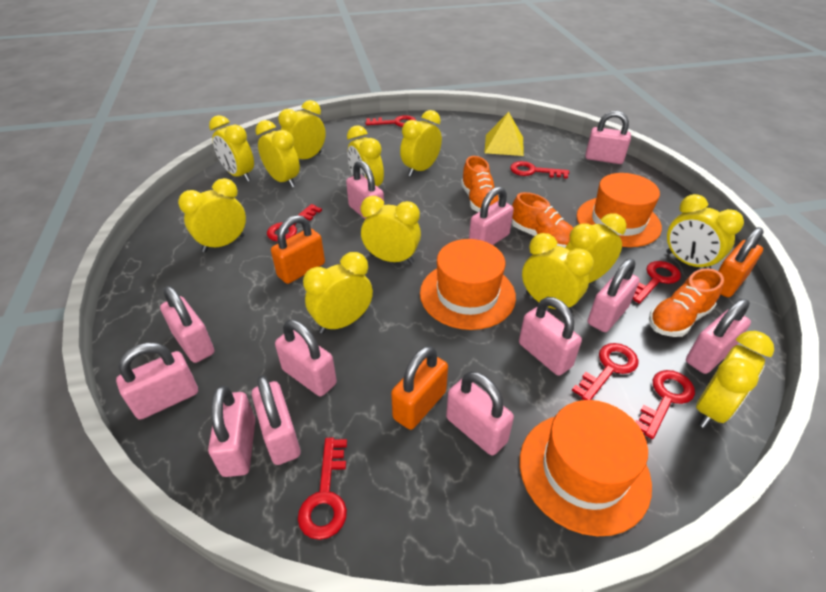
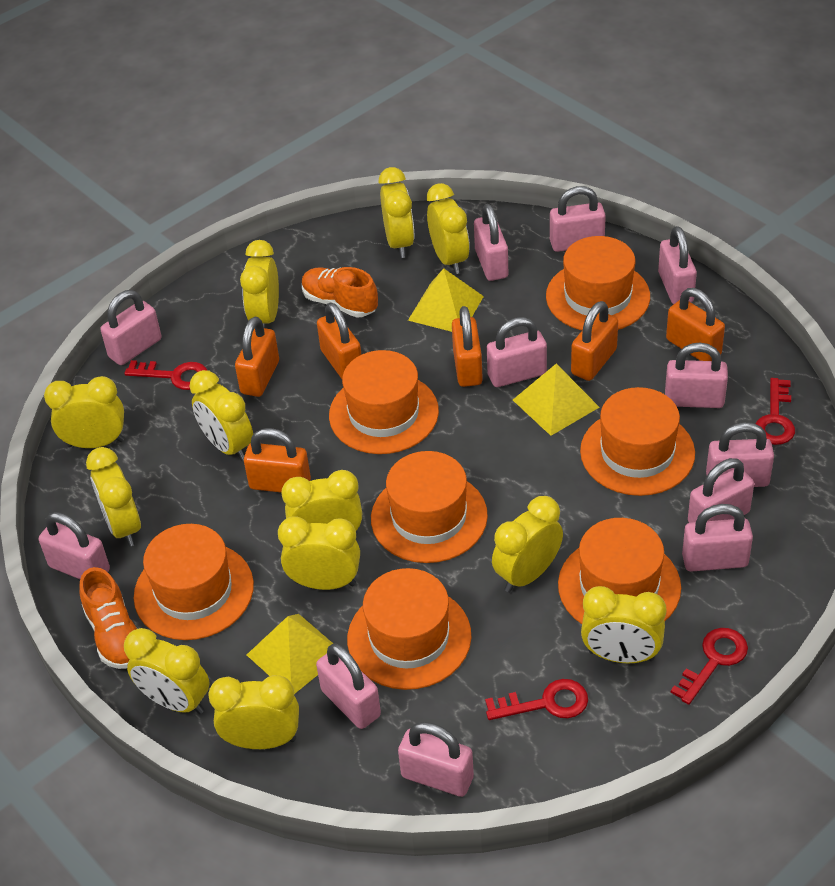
orange hat: 3 -> 7
orange padlock: 3 -> 6
orange shoe: 3 -> 2
red key: 7 -> 4
yellow pyramid: 1 -> 3

